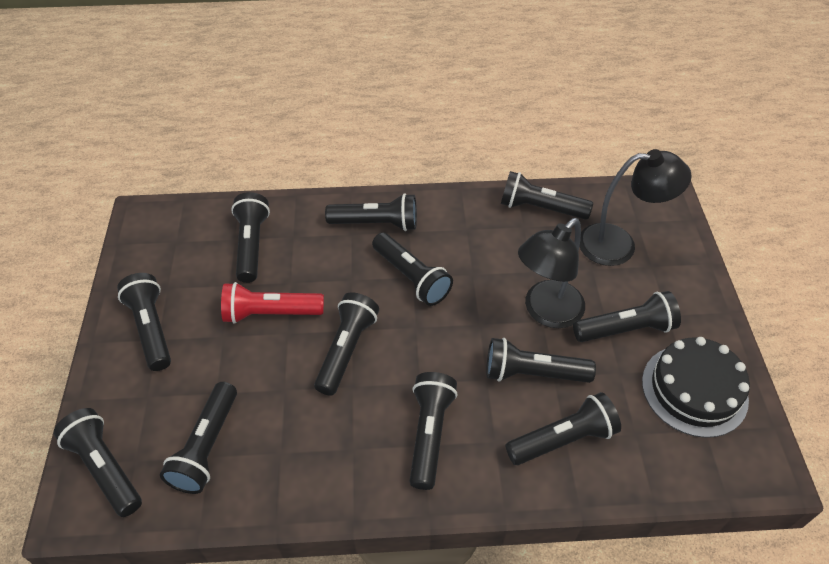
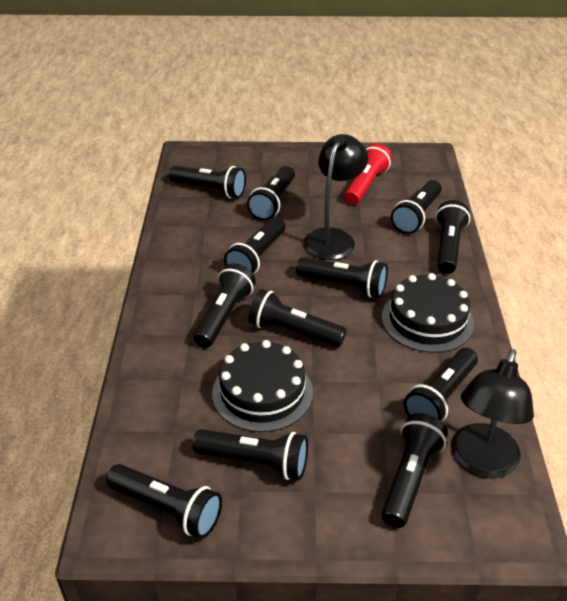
black cake: 1 -> 2

